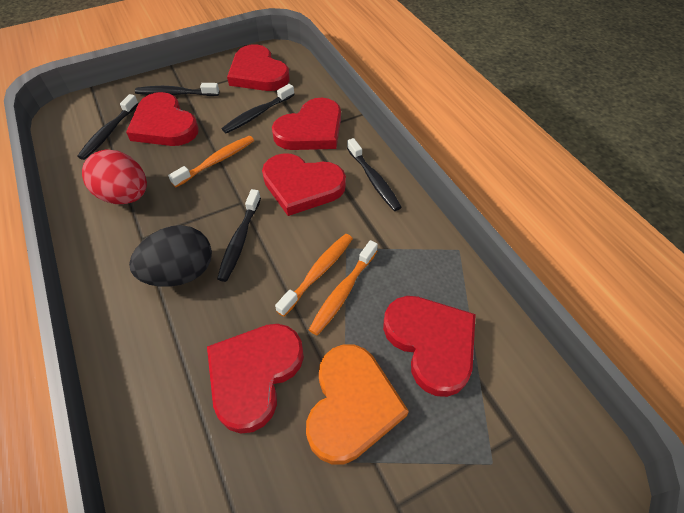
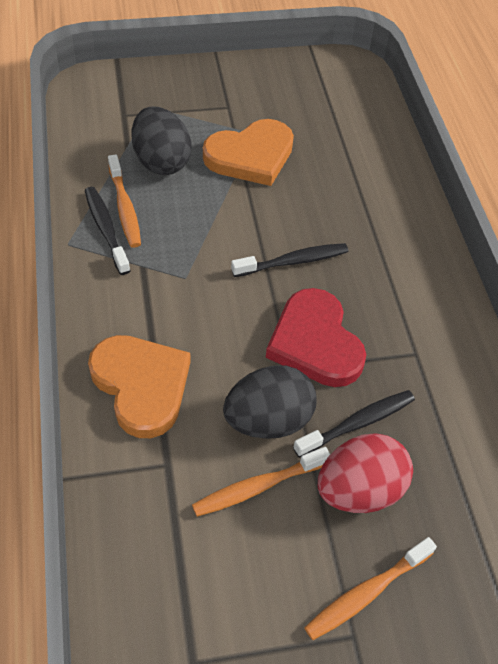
black egg: 1 -> 2
black toothbrush: 5 -> 3
orange heart: 1 -> 2
red heart: 6 -> 1

